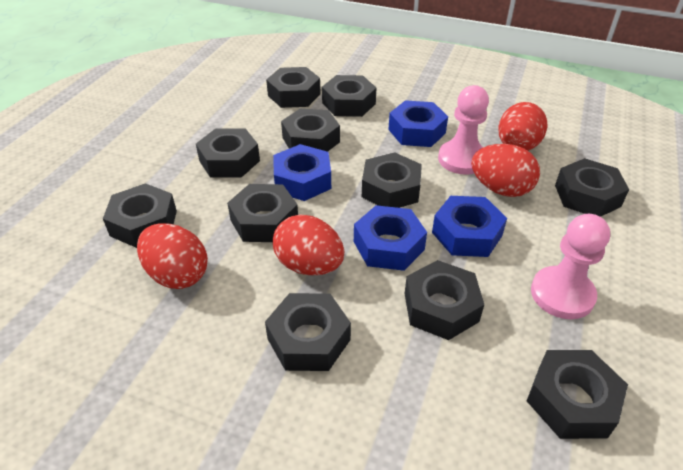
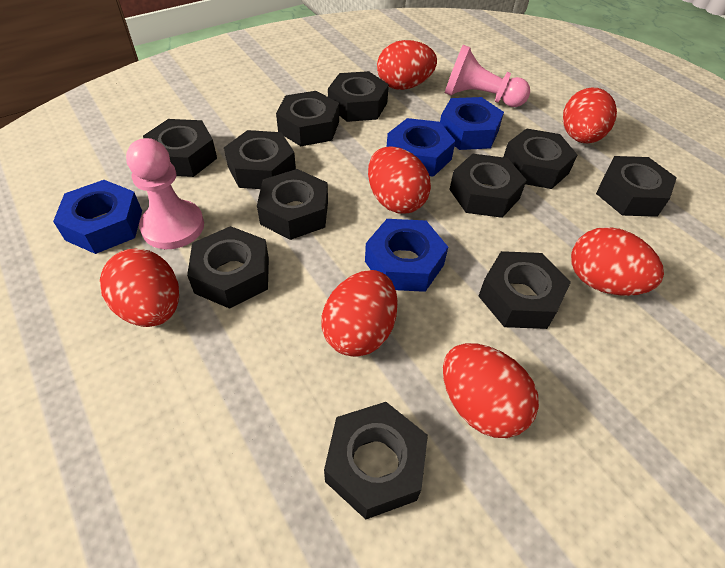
red egg: 4 -> 7

